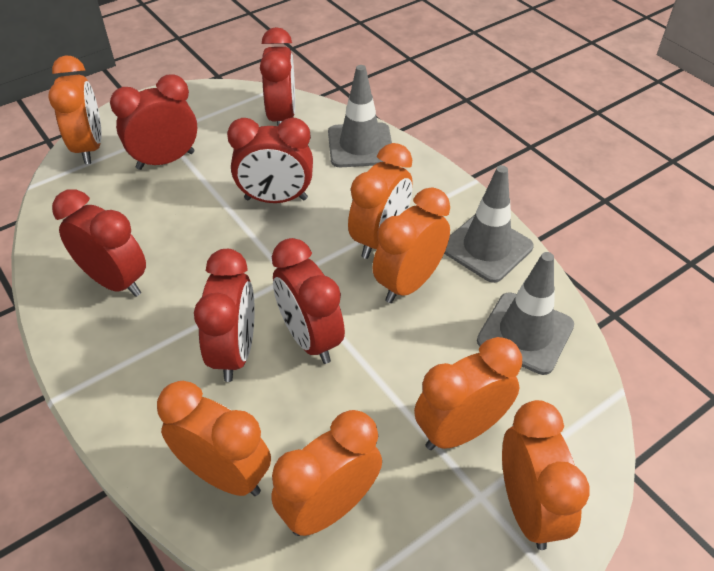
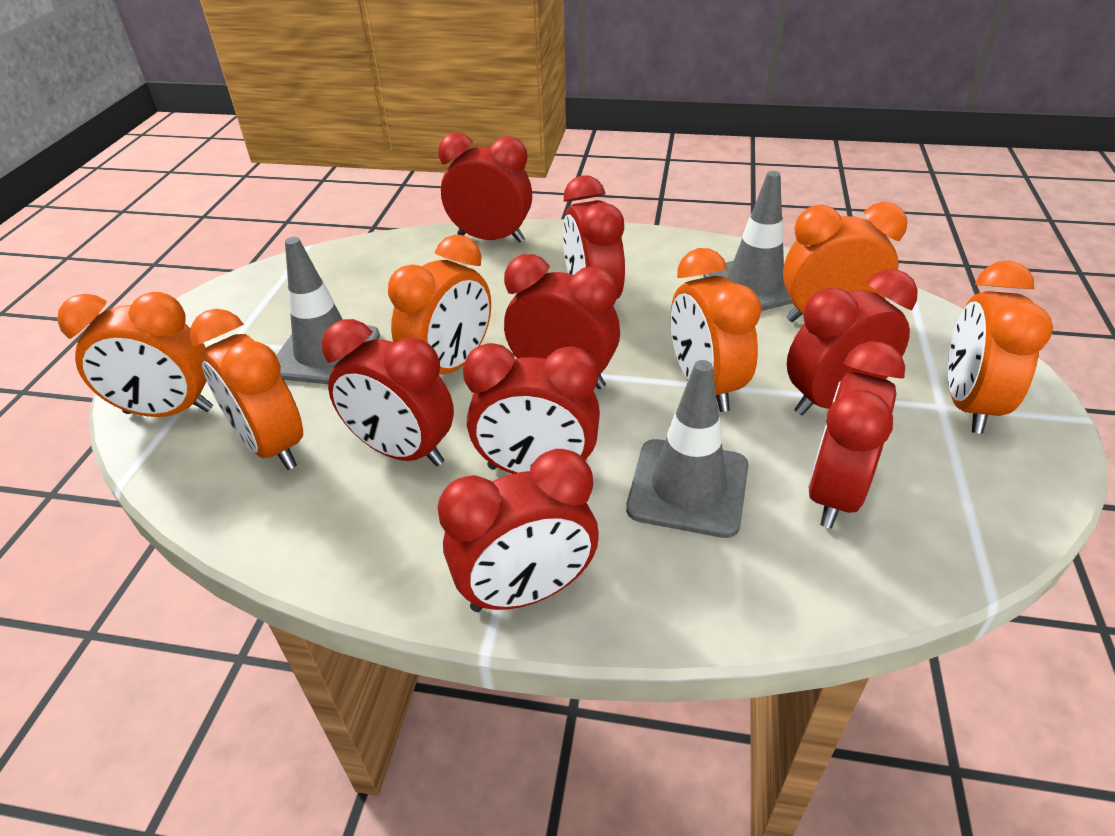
orange clock: 7 -> 6
red clock: 6 -> 8

